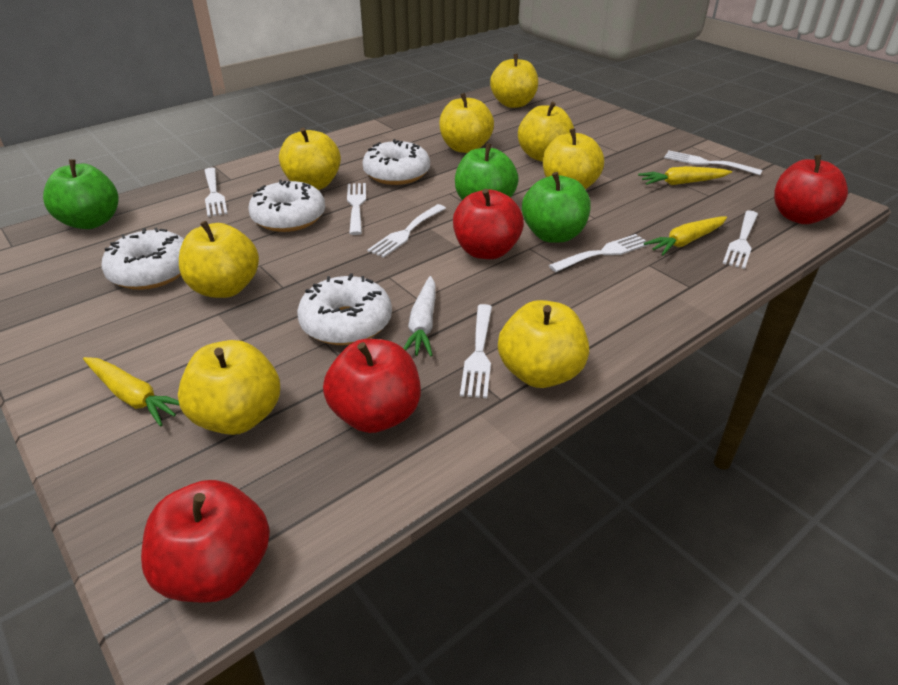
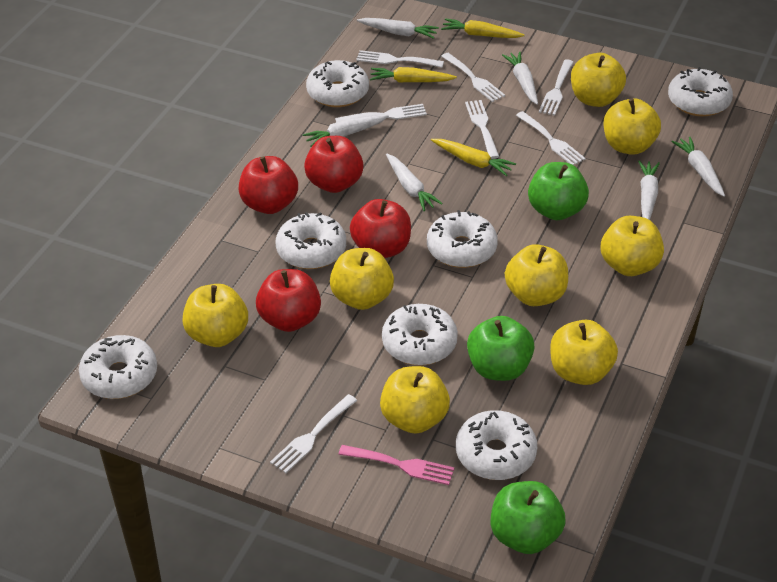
pink fork: 0 -> 1
white carrot: 1 -> 6
white donut: 4 -> 7

